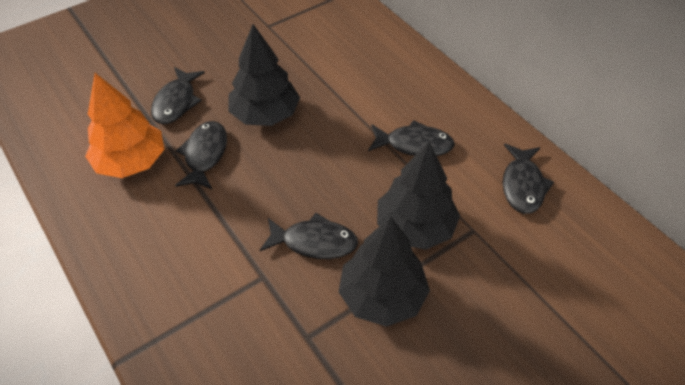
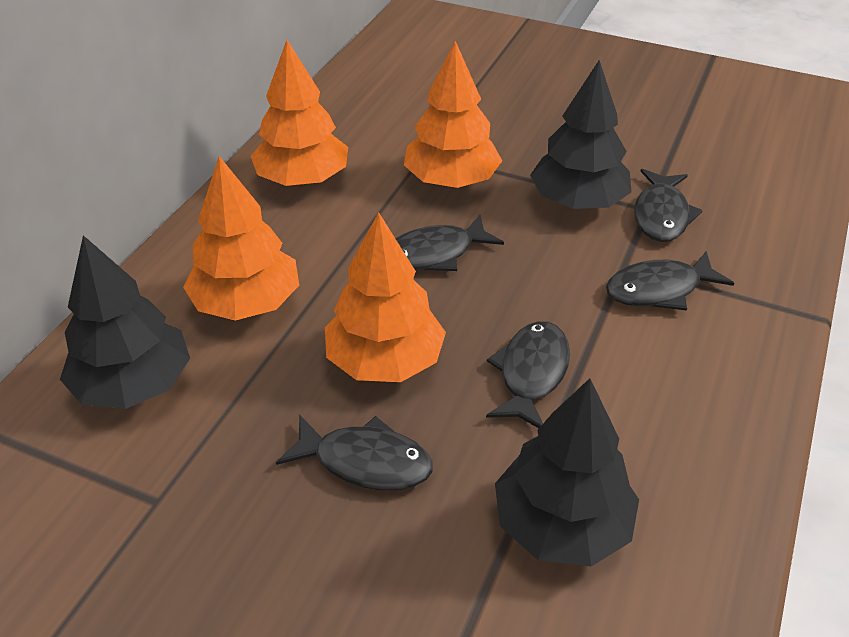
orange tree: 1 -> 4

